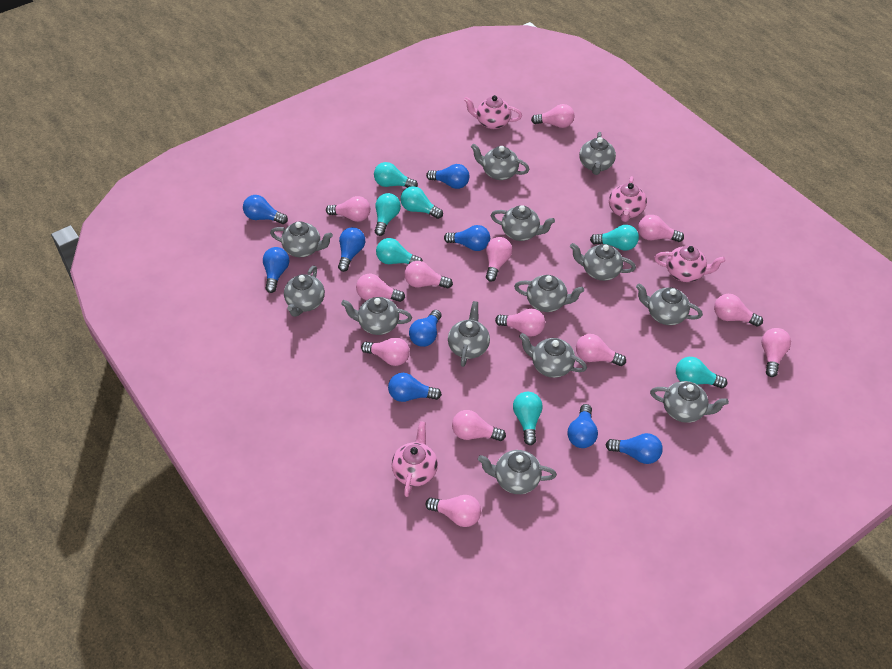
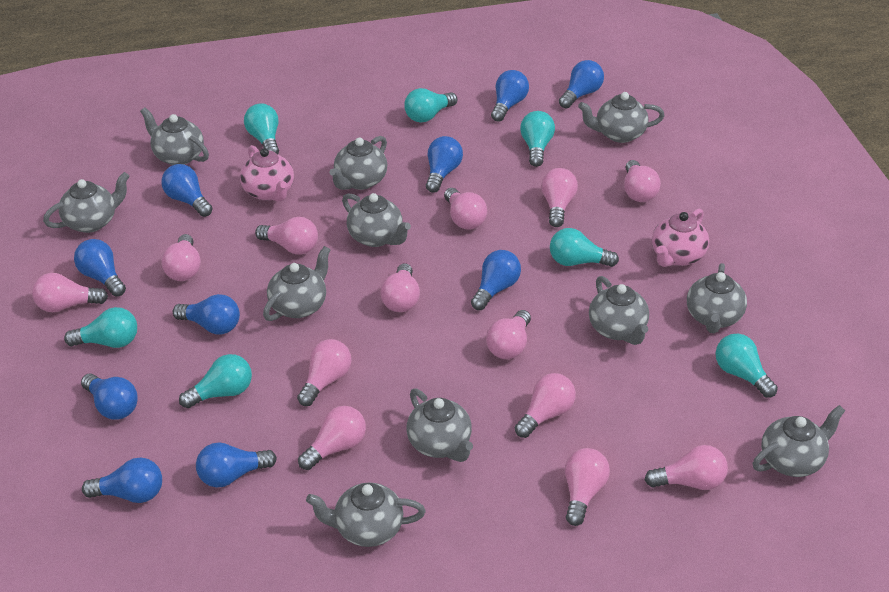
blue light bulb: 9 -> 10
grey teapot: 13 -> 11
pink teapot: 4 -> 2

